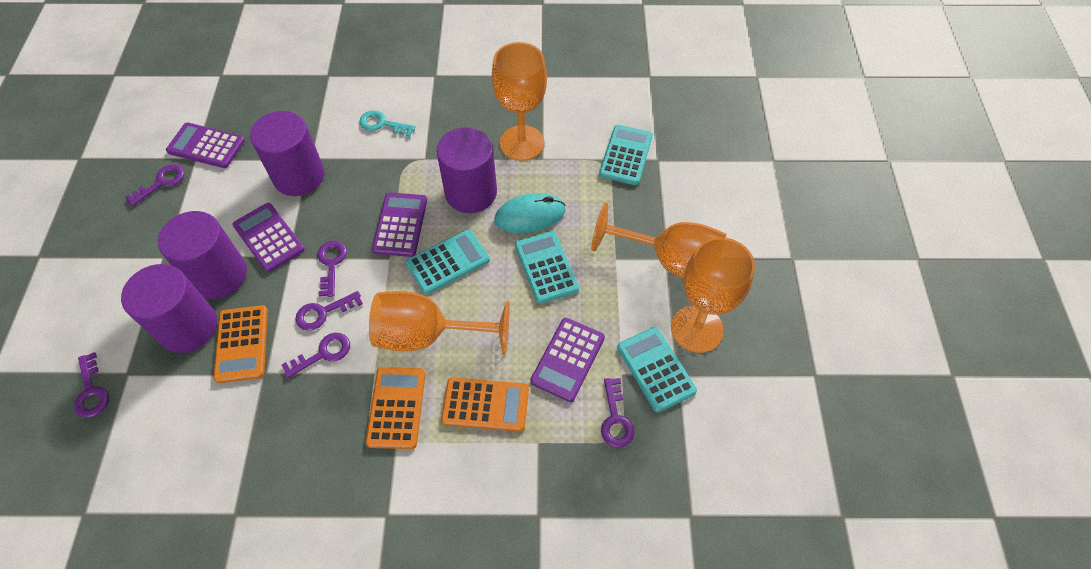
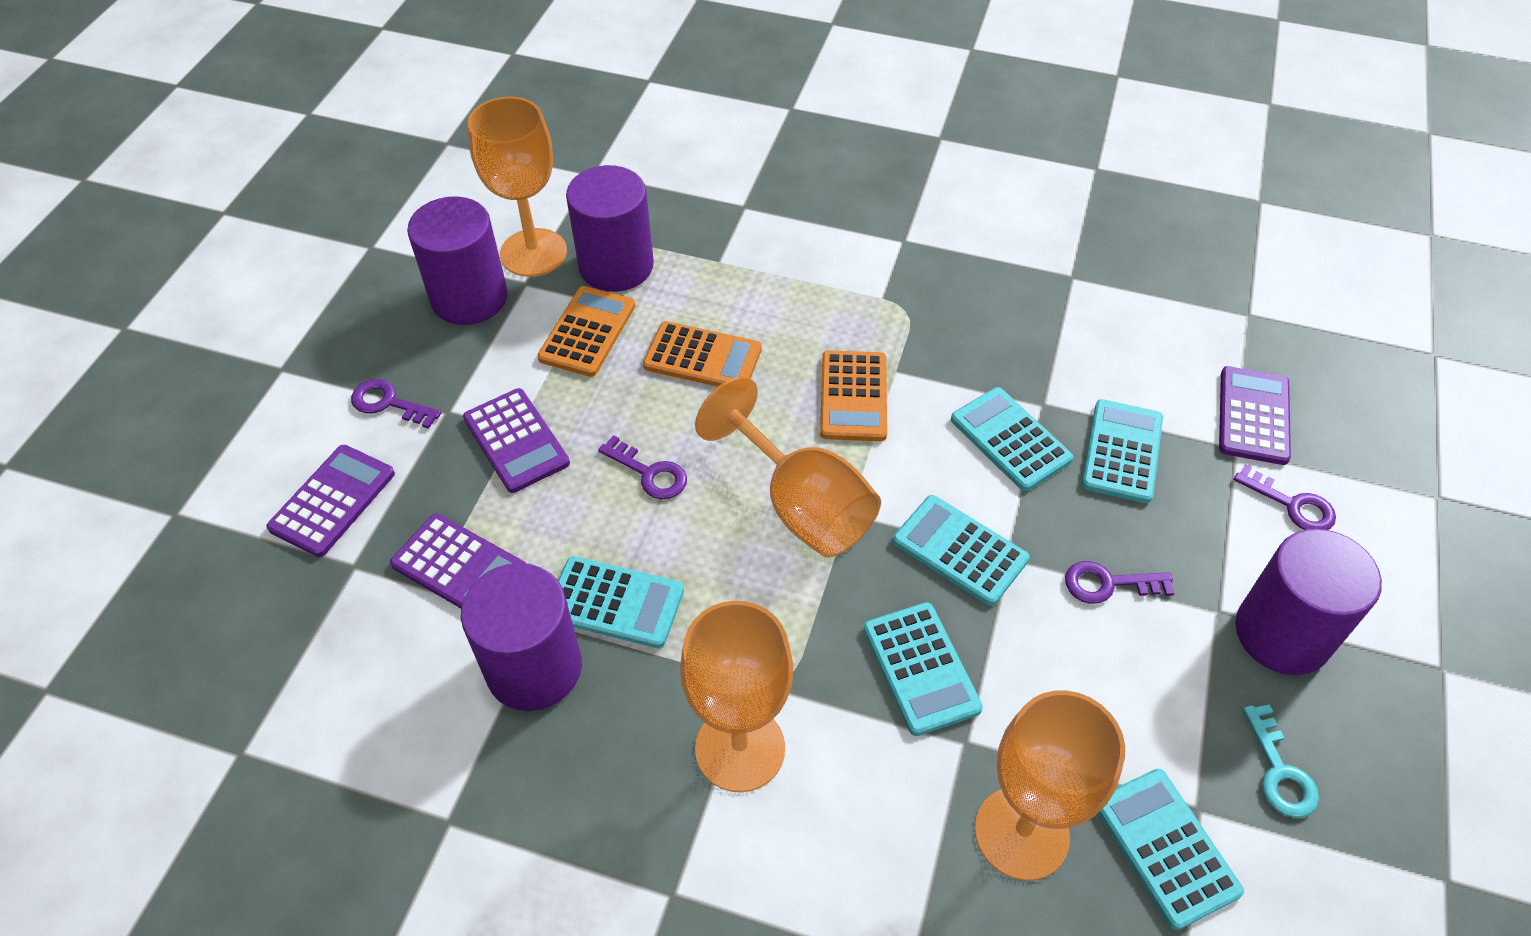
purple key: 6 -> 4
turquoise calculator: 4 -> 6
turquoise mouse: 1 -> 0

